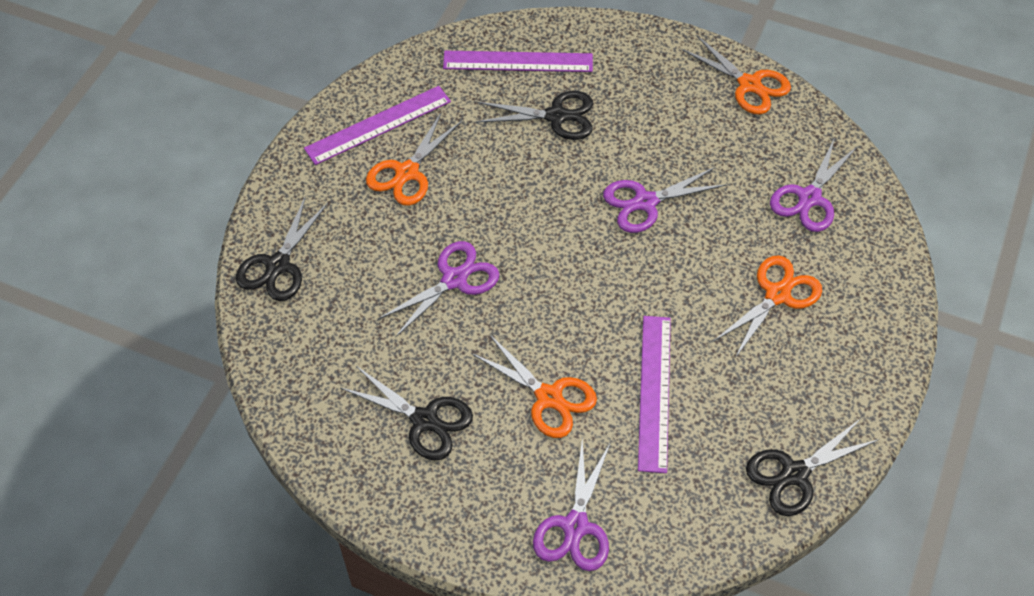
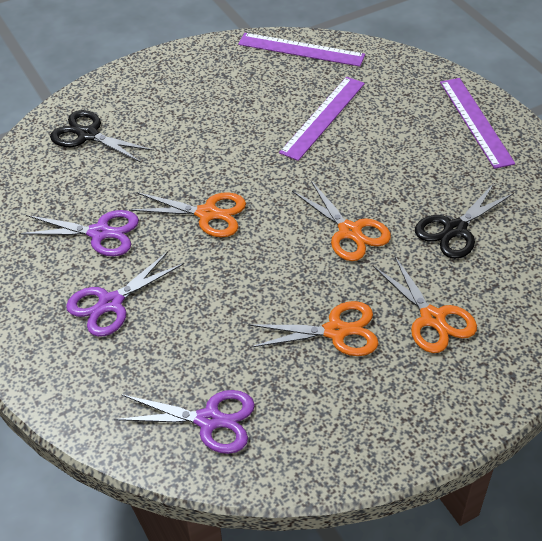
black scissors: 4 -> 2
purple scissors: 4 -> 3

